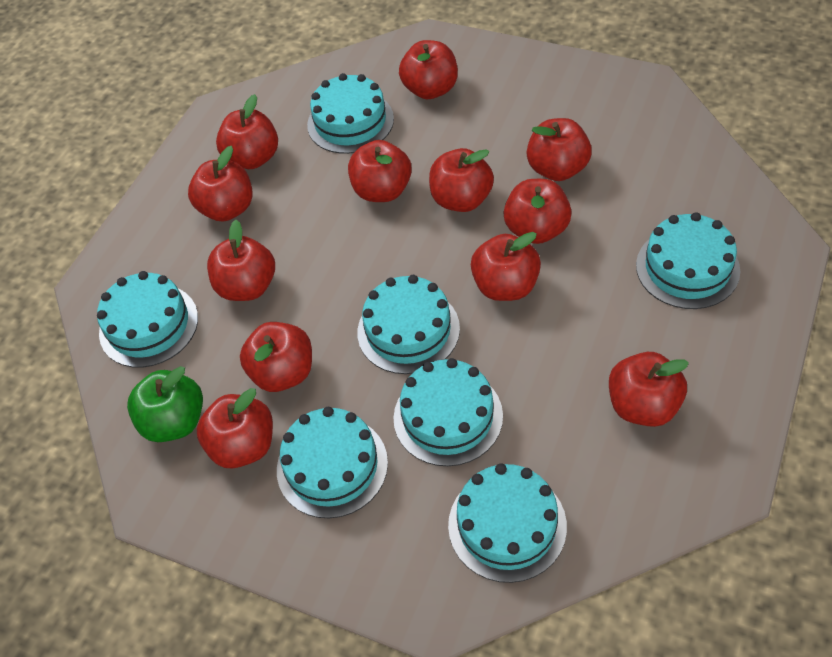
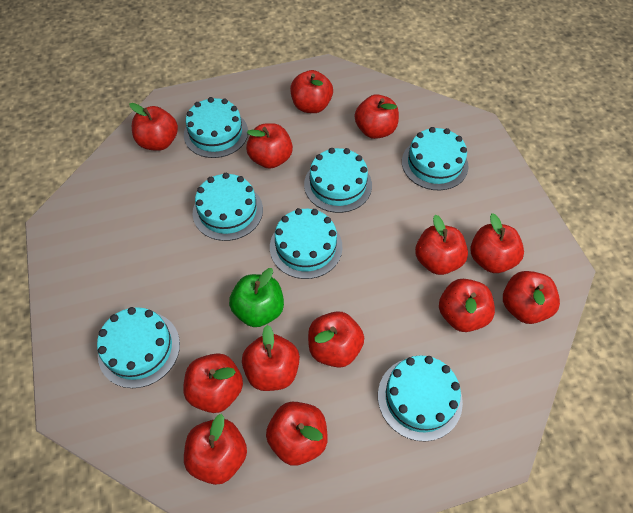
red apple: 12 -> 13

